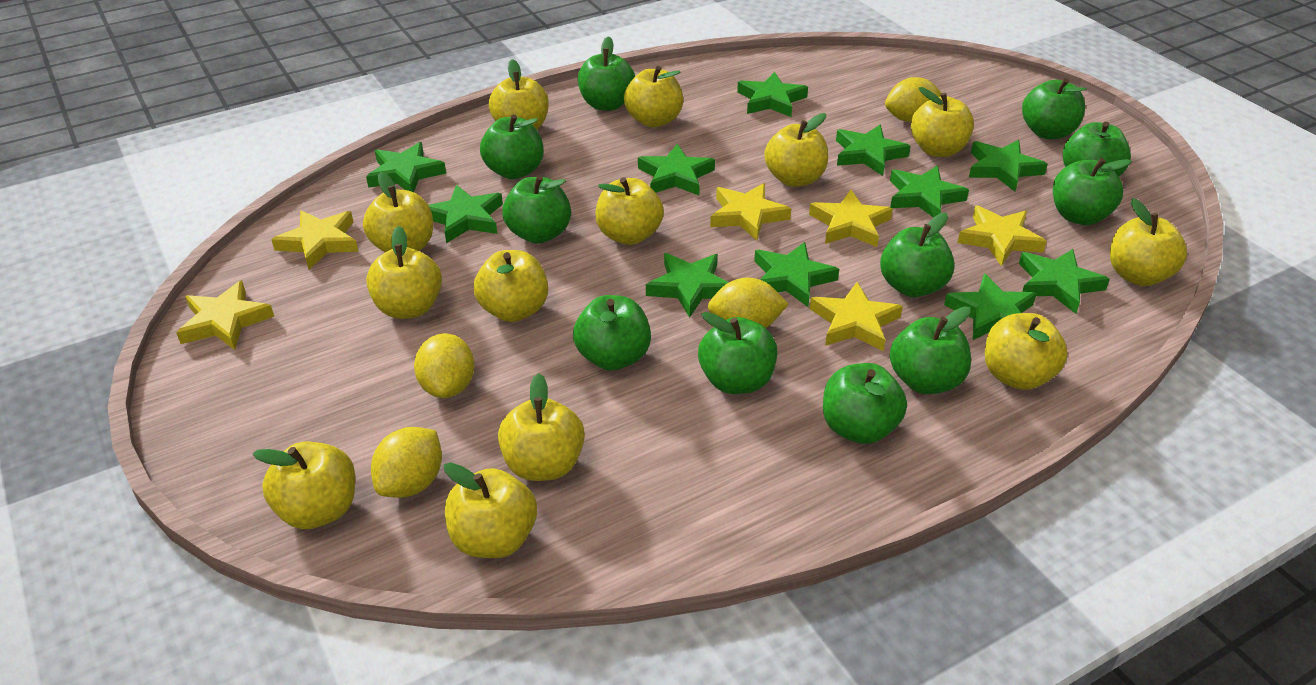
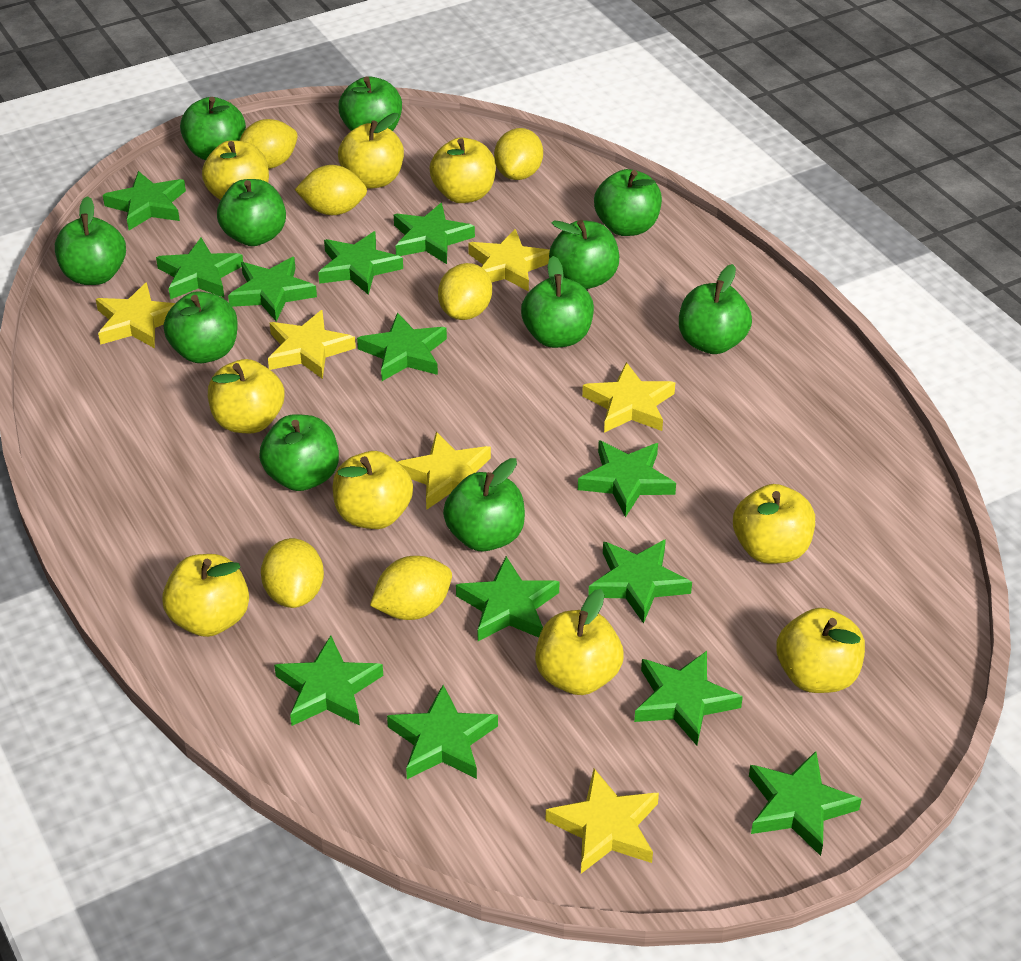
green star: 11 -> 13
yellow apple: 13 -> 9
yellow lemon: 4 -> 6

